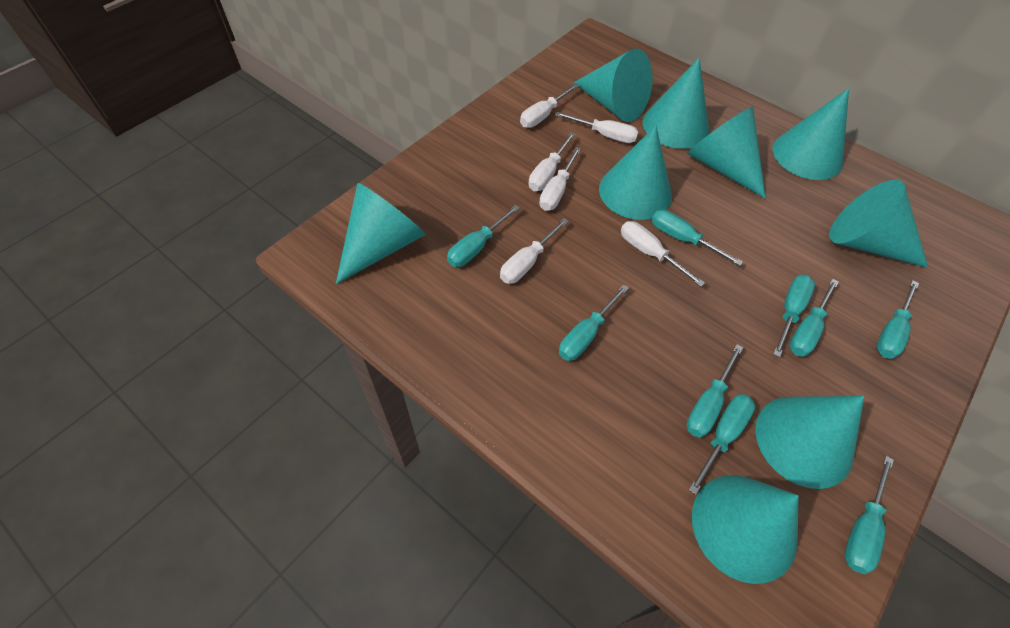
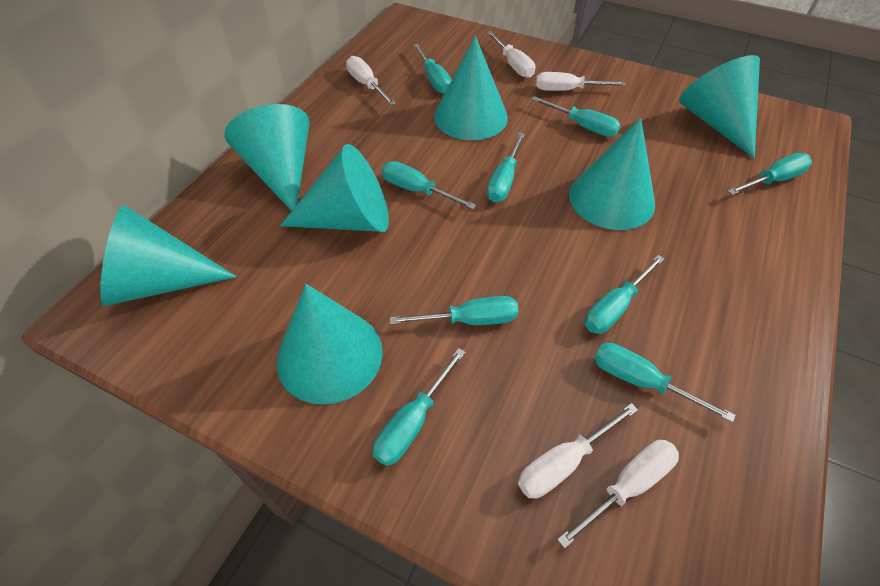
turquoise cone: 9 -> 7
white screwdriver: 6 -> 5

